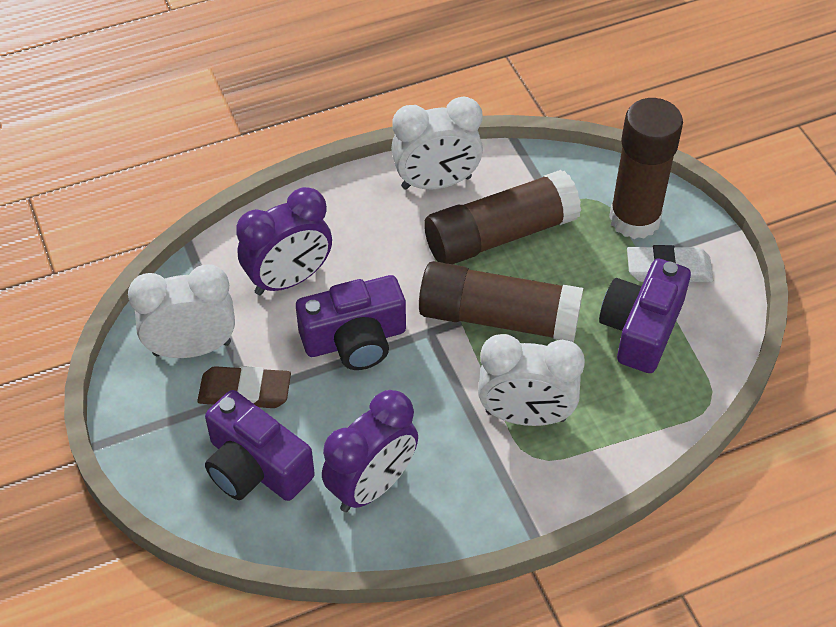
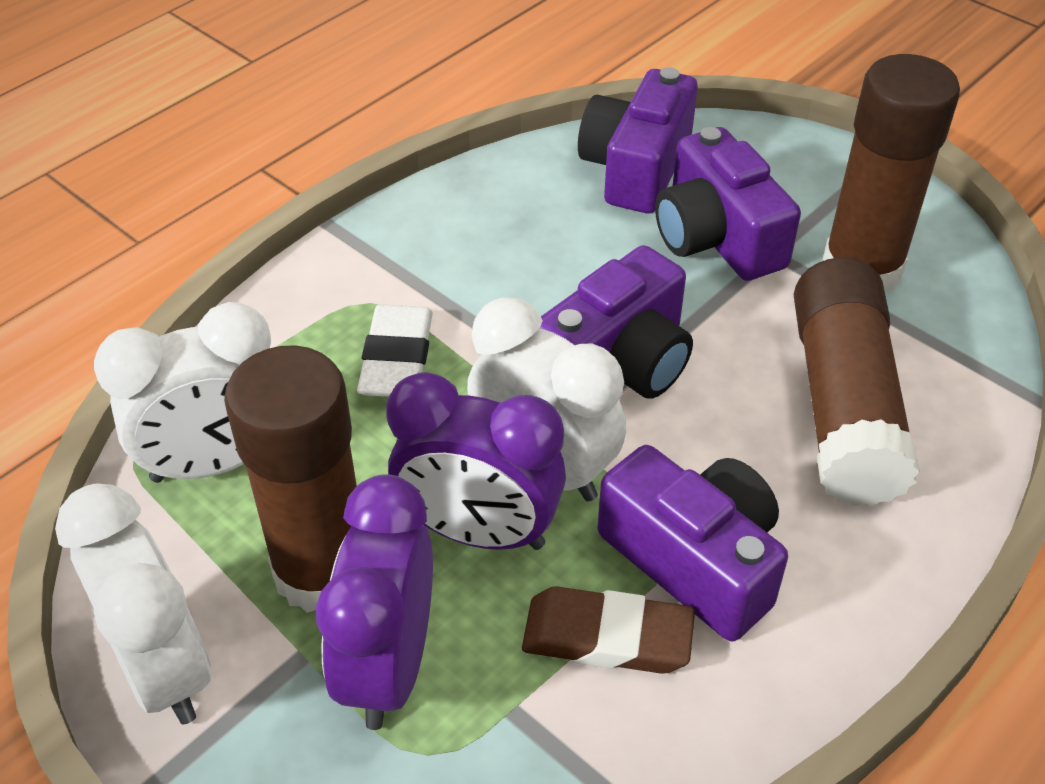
purple camera: 3 -> 4

